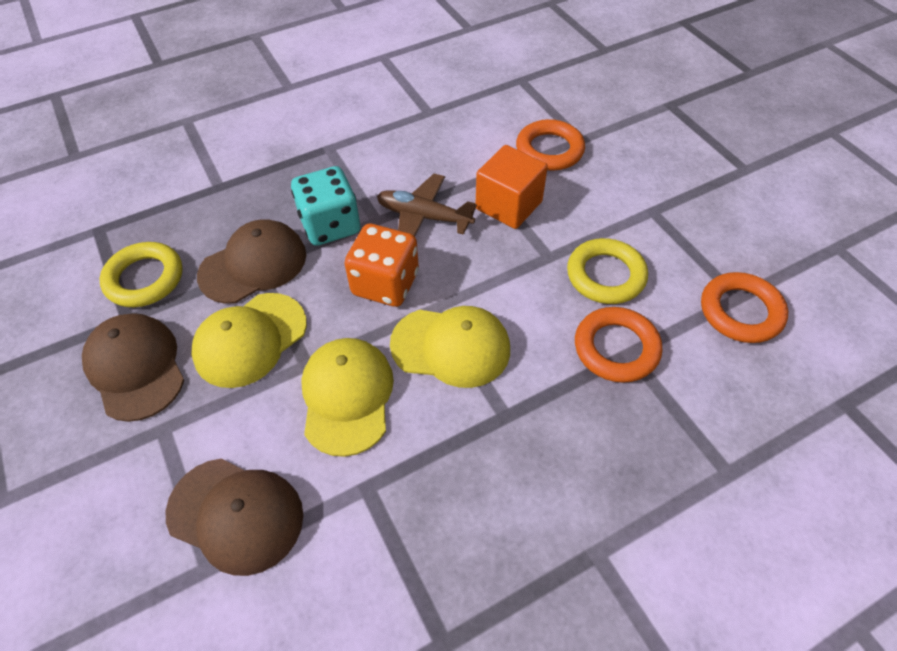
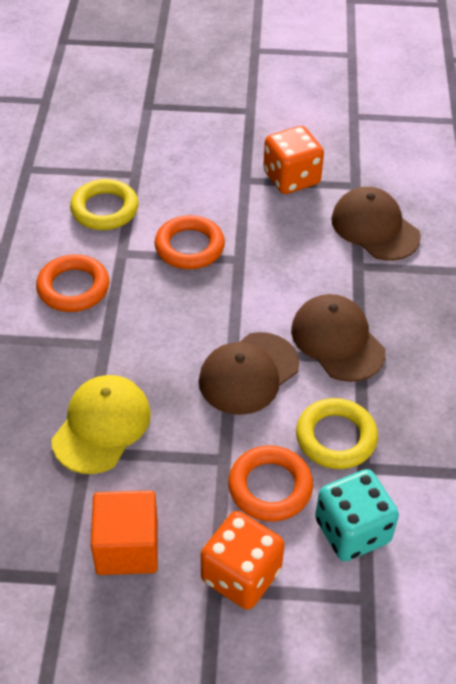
brown plane: 1 -> 0
orange dice: 1 -> 2
yellow cap: 3 -> 1

